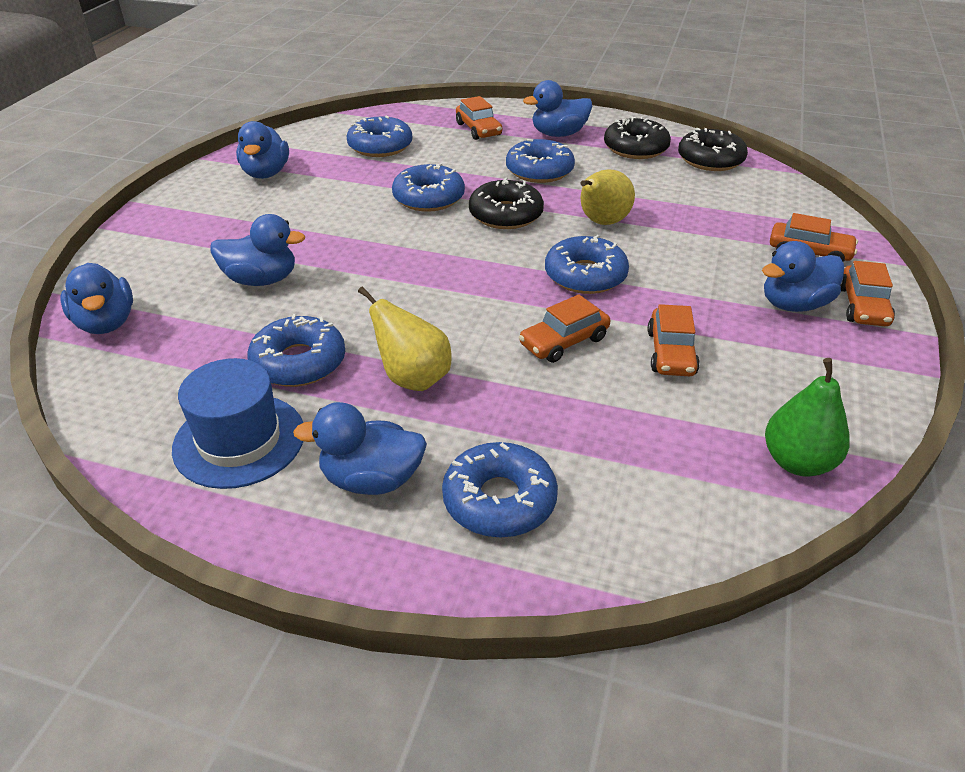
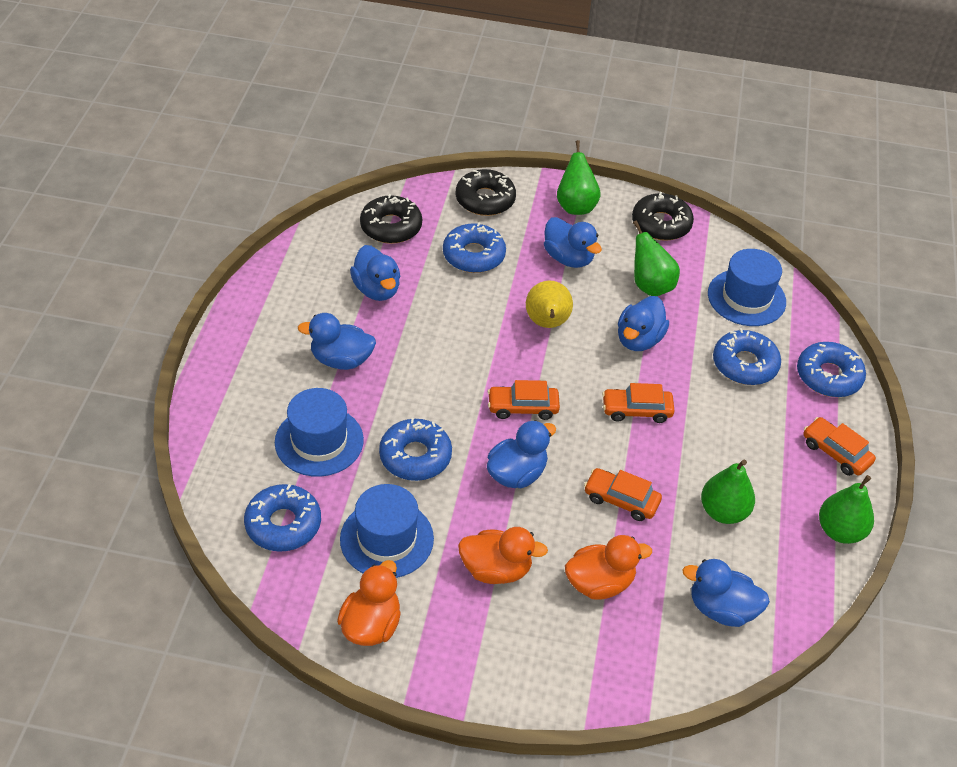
blue donut: 6 -> 5
blue hat: 1 -> 3
green pear: 1 -> 4
orange car: 5 -> 4
orange duck: 0 -> 3
yellow pear: 2 -> 1

